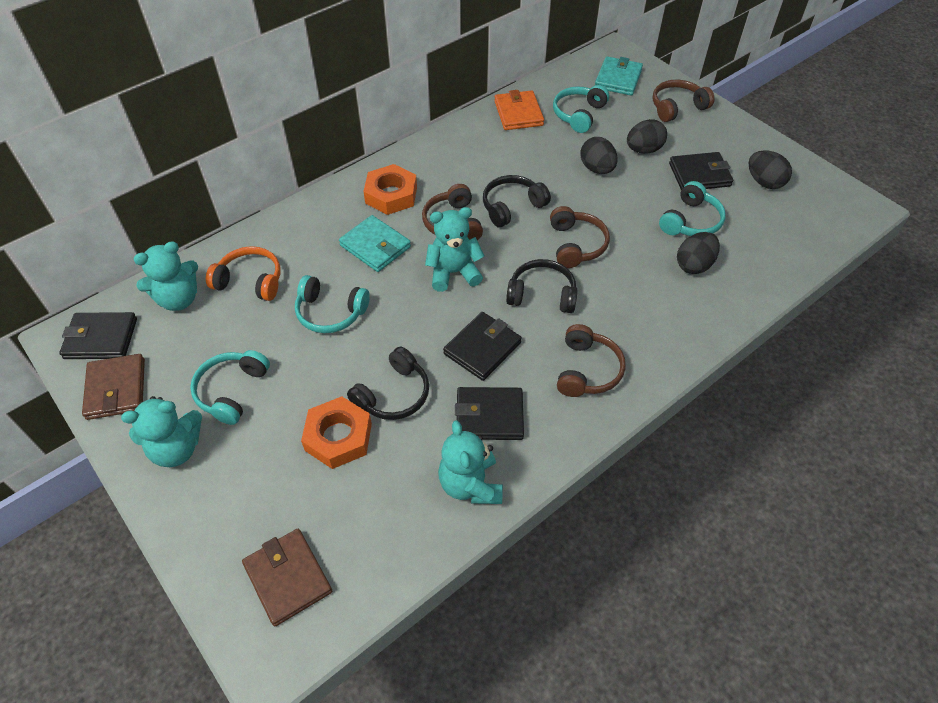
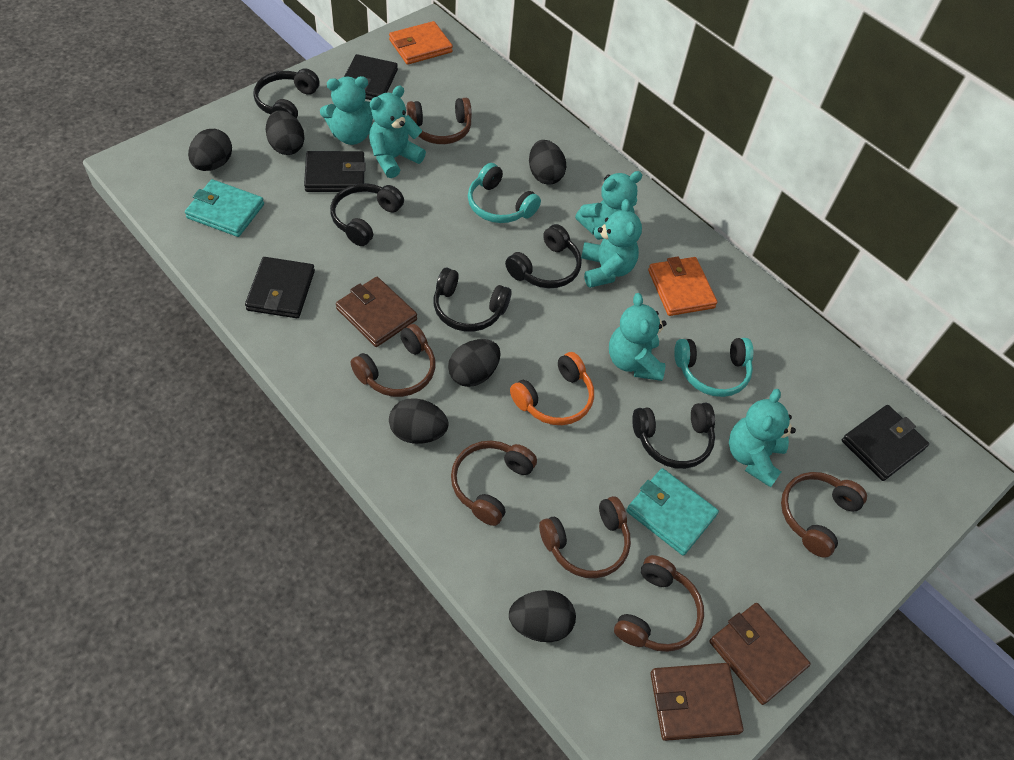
black egg: 4 -> 6
black headphones: 3 -> 5
brown headphones: 4 -> 6
brown wallet: 2 -> 3
orange nut: 2 -> 0
orange wallet: 1 -> 2
turquoise headphones: 4 -> 2
turquoise teddy bear: 4 -> 6

